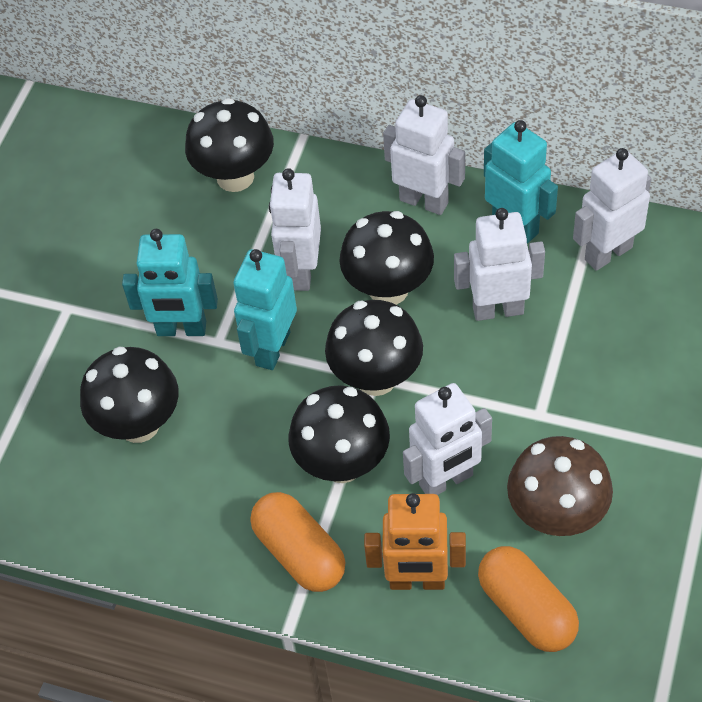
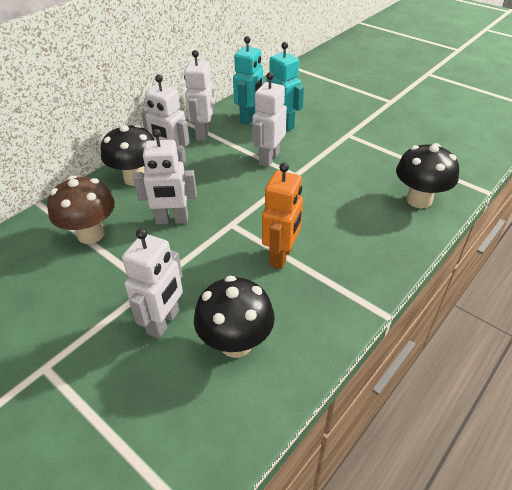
black mushroom: 5 -> 3
orange capsule: 2 -> 0
turquoise robot: 3 -> 2

